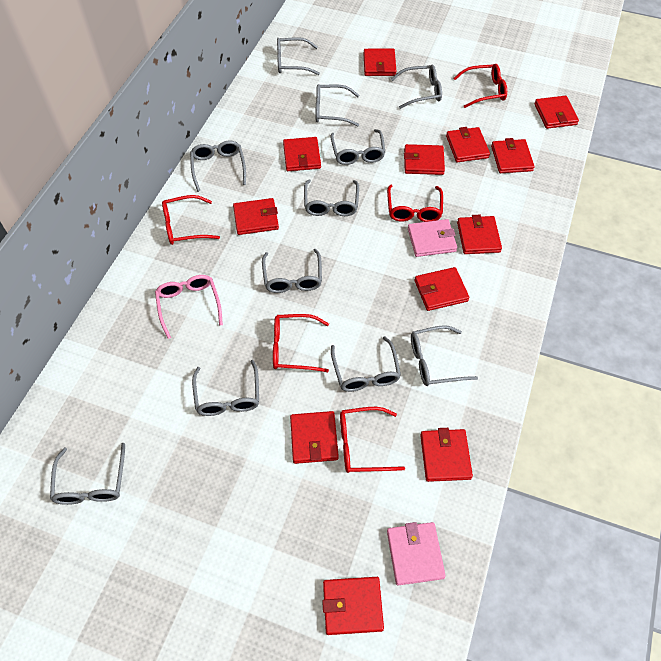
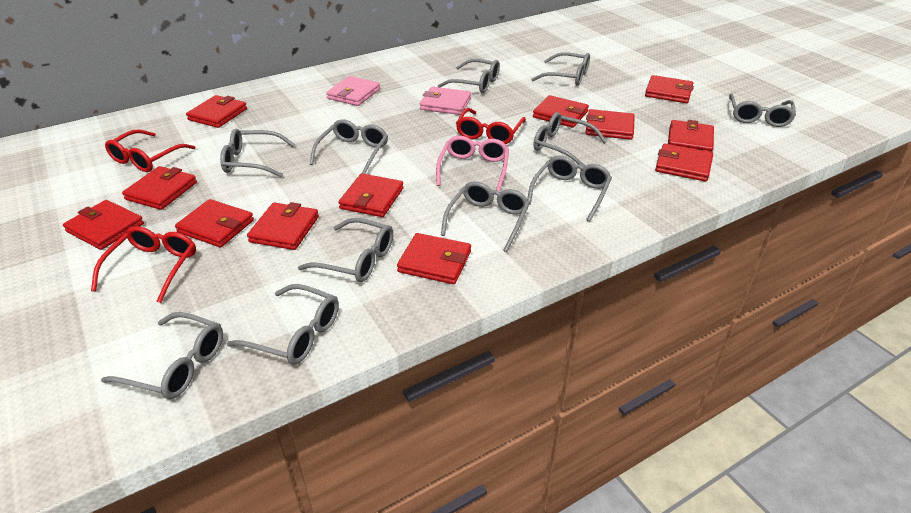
red glasses: 5 -> 3

